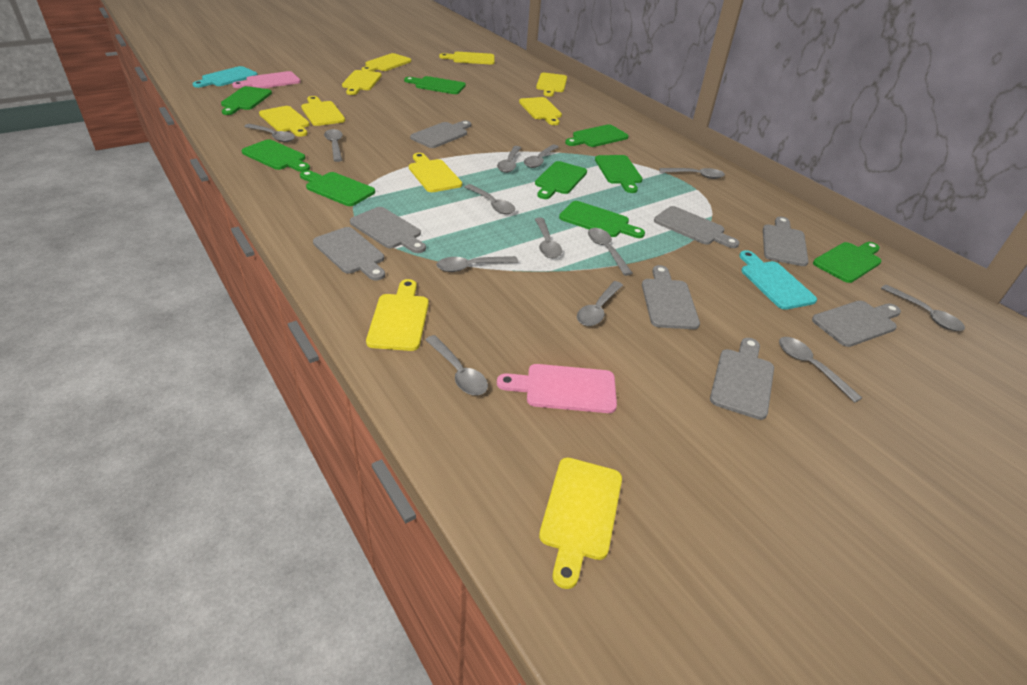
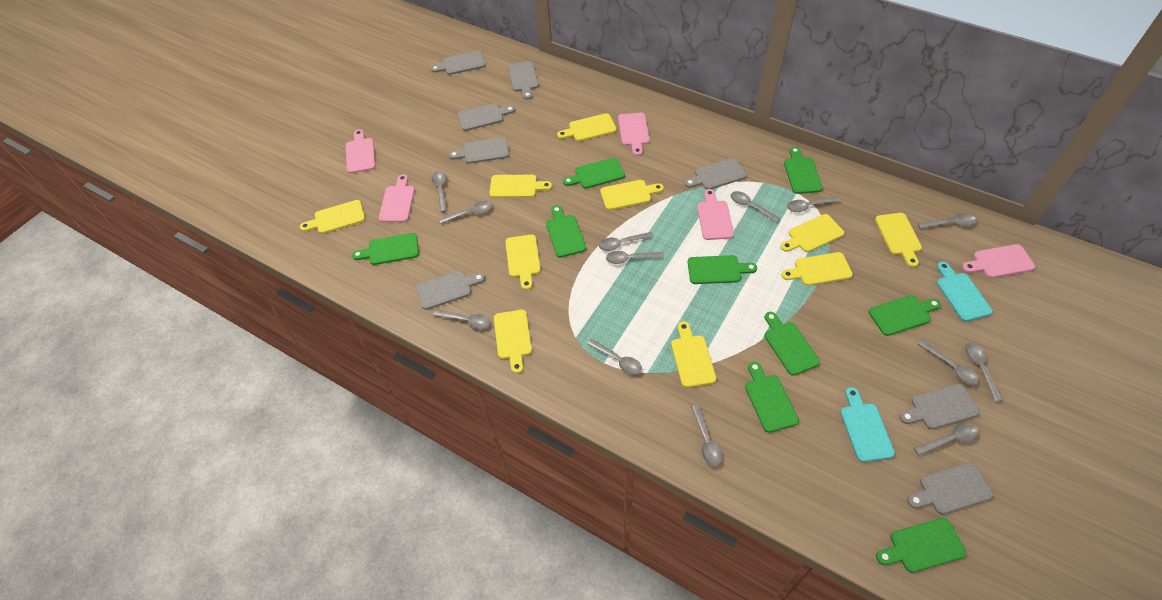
pink cutting board: 2 -> 5

